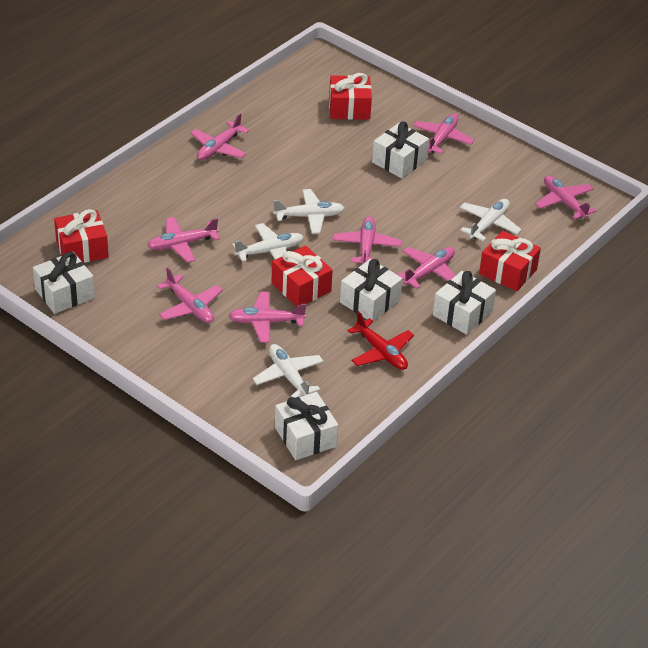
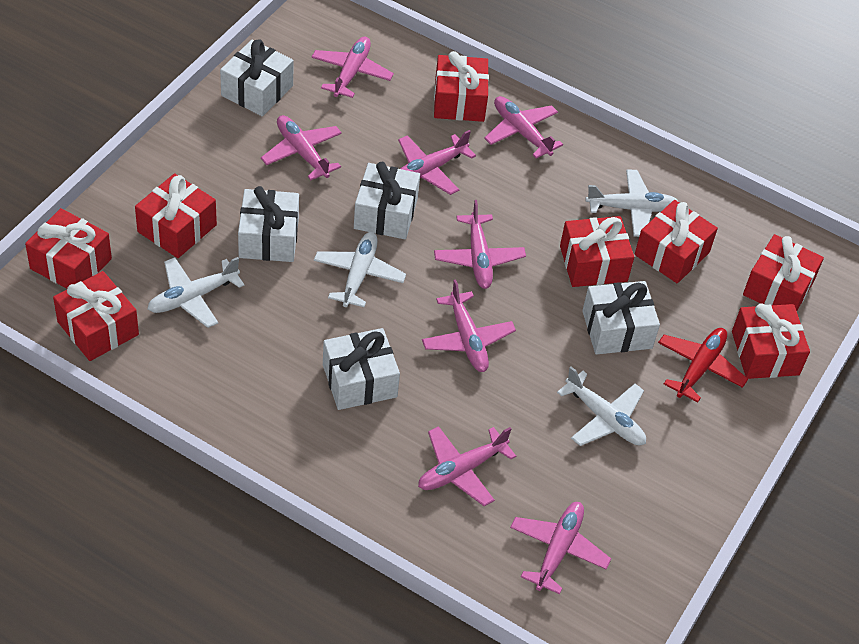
red gift: 4 -> 8

